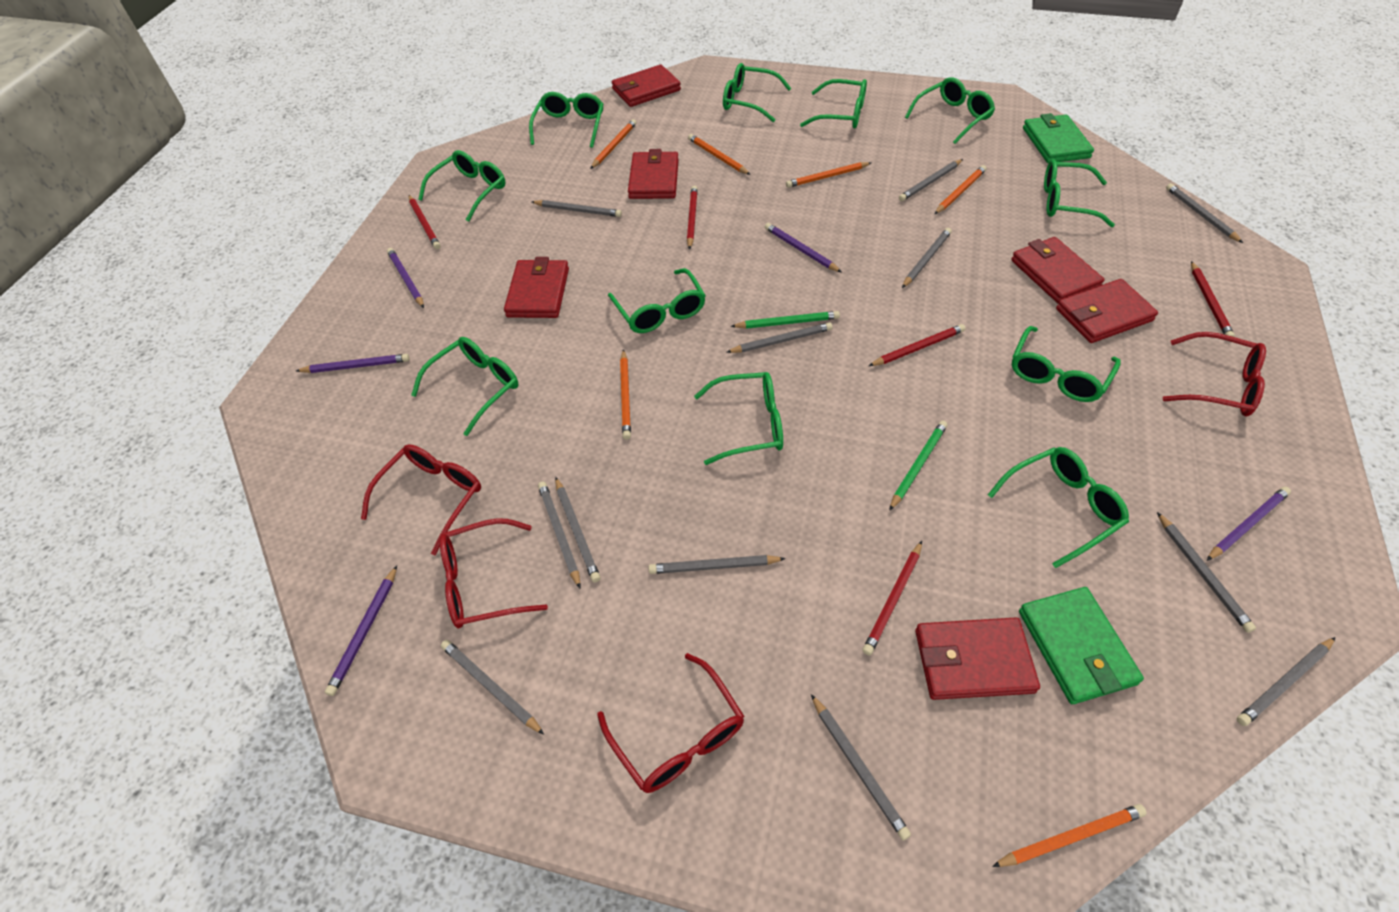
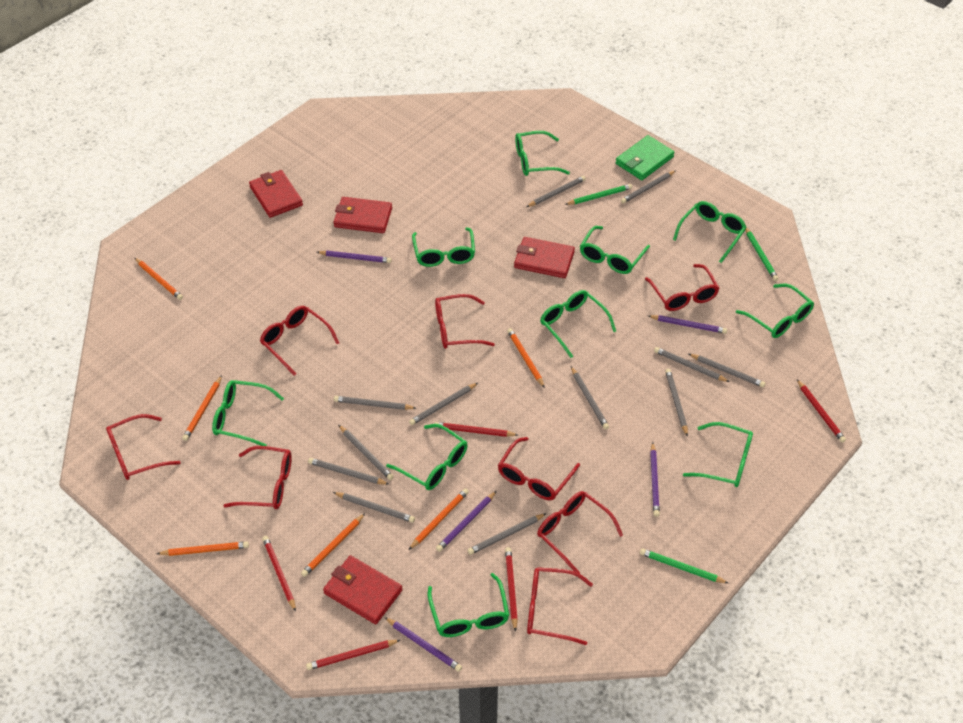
green glasses: 11 -> 10
green pencil: 2 -> 3
green wallet: 2 -> 1
red glasses: 4 -> 8
red wallet: 6 -> 4

